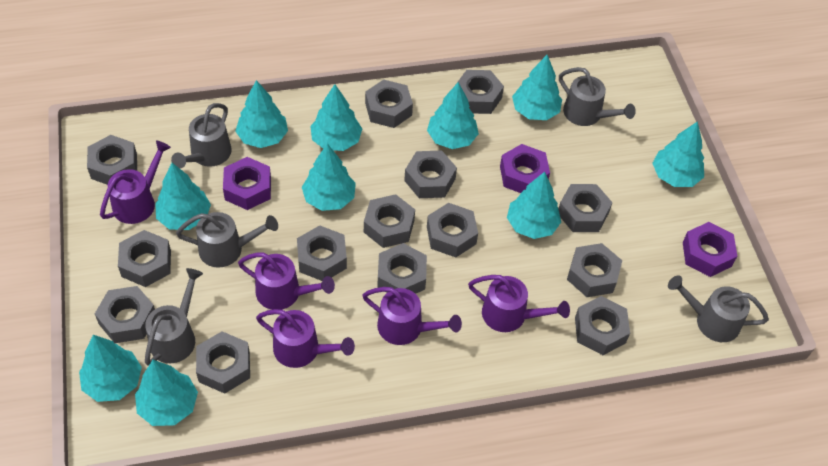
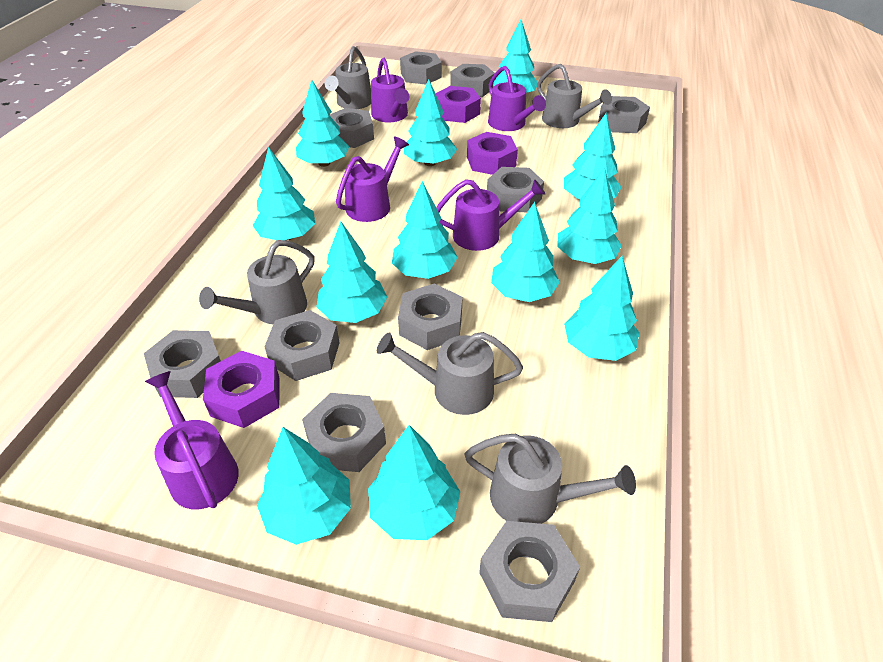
grey nut: 14 -> 10
turquoise tree: 10 -> 12

